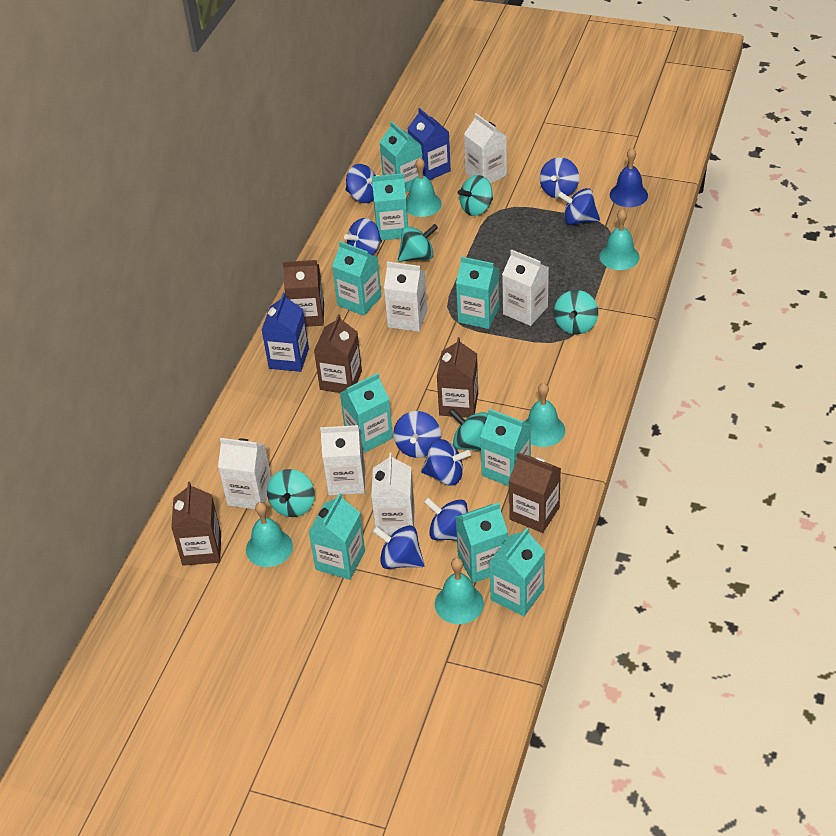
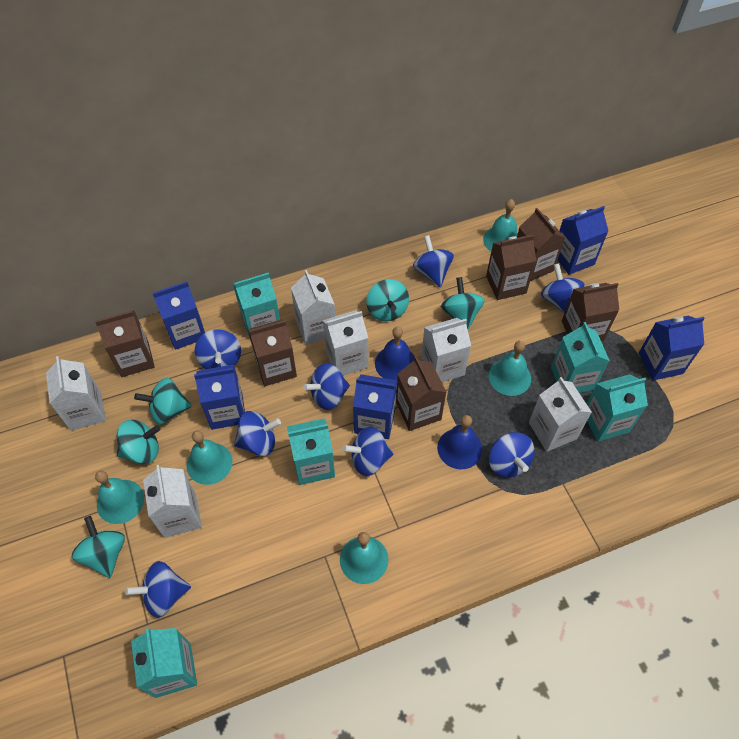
blue bell: 1 -> 2
blue carton: 2 -> 5
brown carton: 5 -> 6
turquoise carton: 9 -> 5

